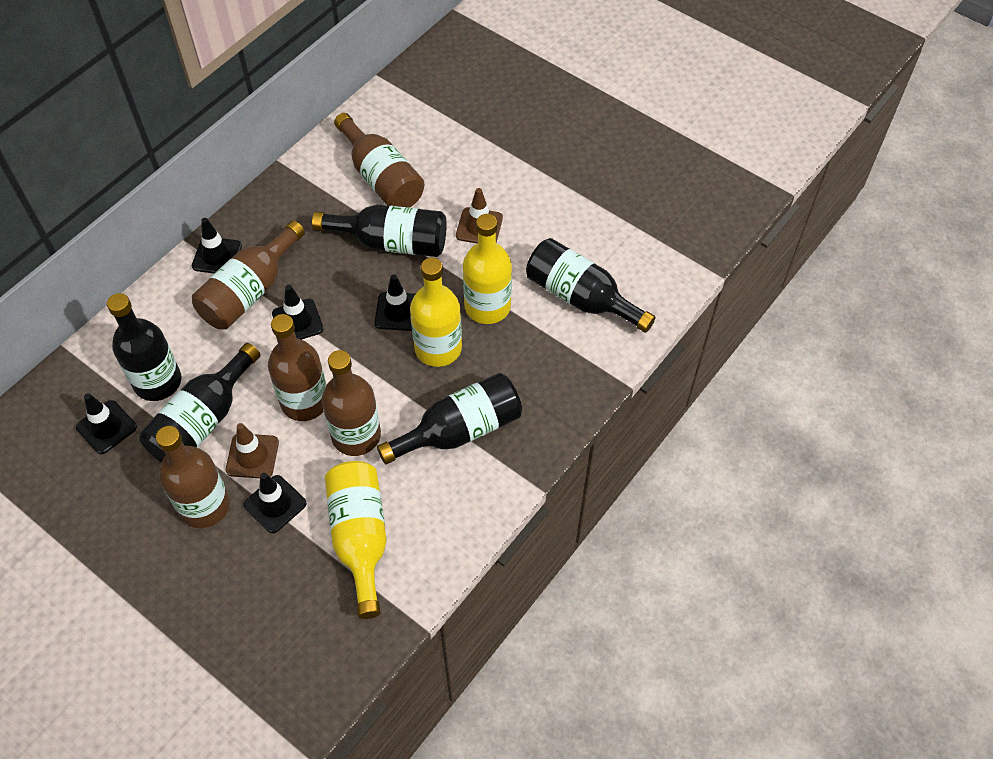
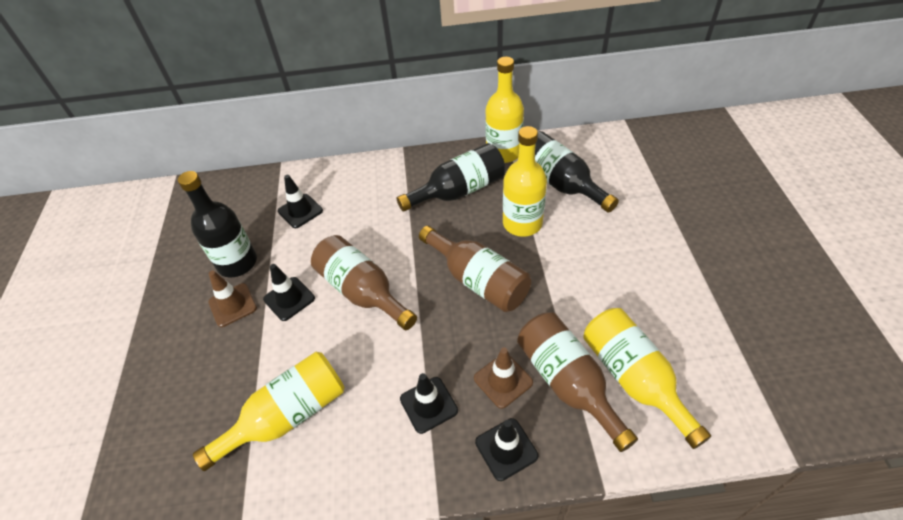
black bottle: 5 -> 3
black traffic cone: 5 -> 4
brown bottle: 5 -> 3
yellow bottle: 3 -> 4

